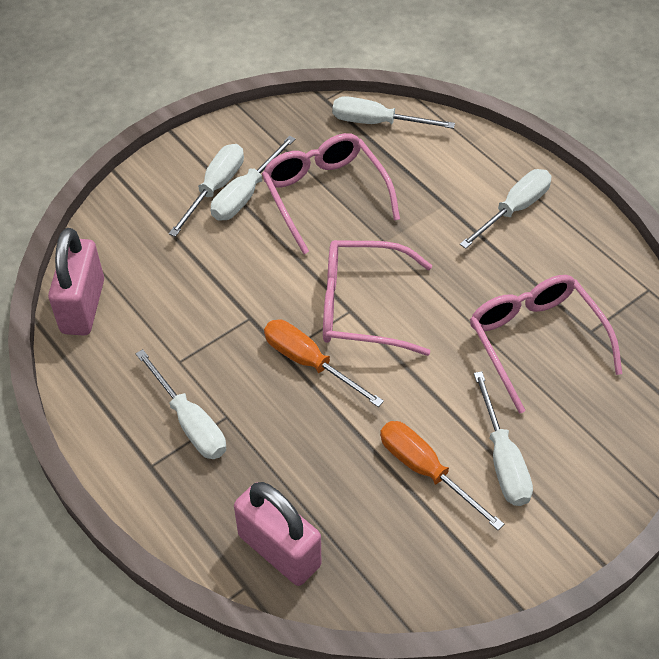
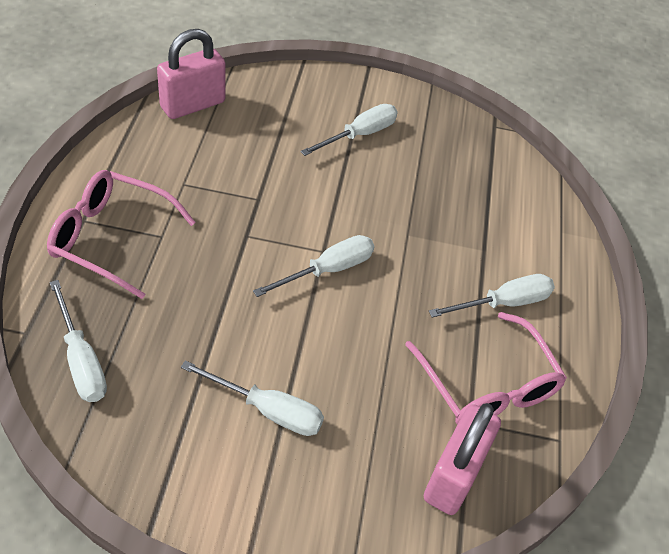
orange screwdriver: 2 -> 0
pink glasses: 3 -> 2
white screwdriver: 6 -> 5

